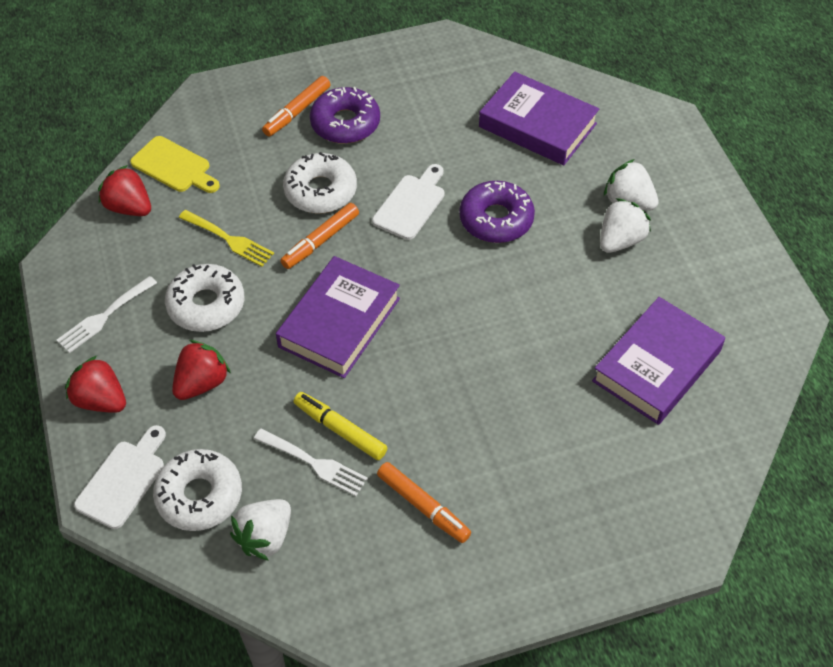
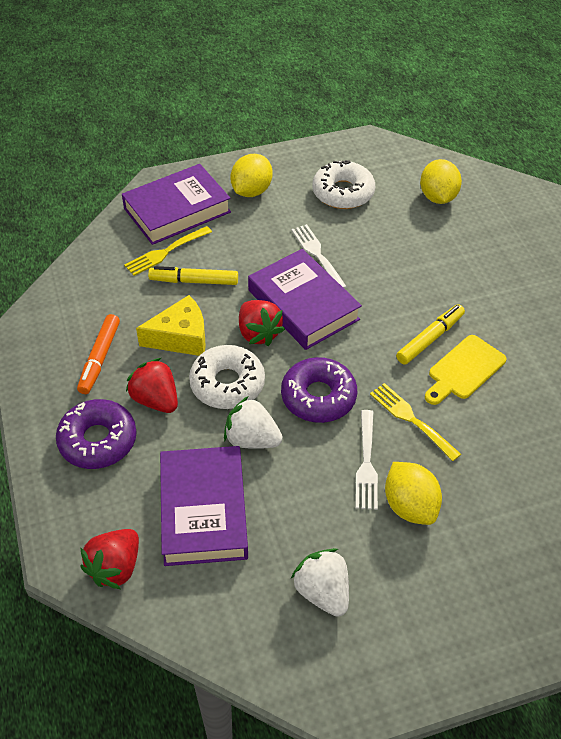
orange marker: 3 -> 1
white cutting board: 2 -> 0
white donut: 3 -> 2
white strawberry: 3 -> 2
yellow cheese: 0 -> 1
yellow fork: 1 -> 2
yellow lemon: 0 -> 3
yellow marker: 1 -> 2

